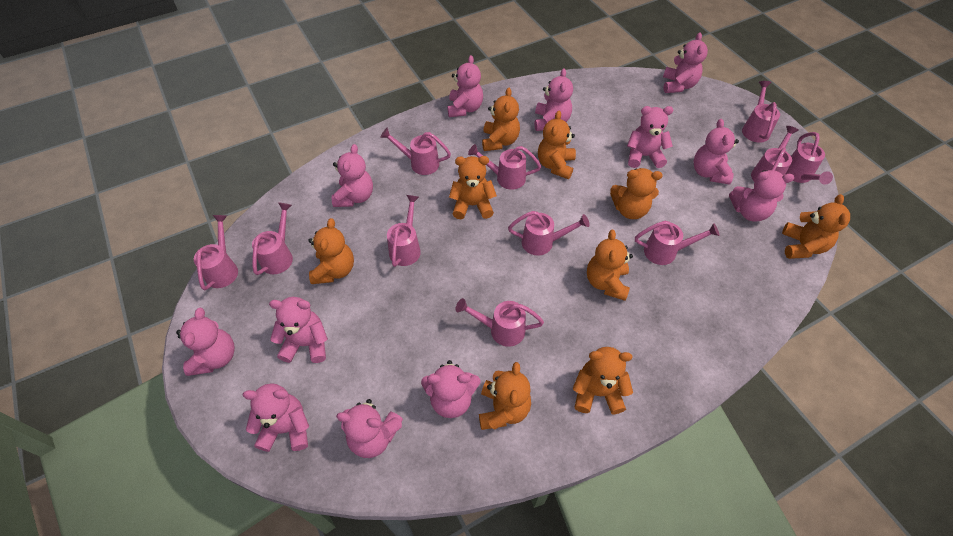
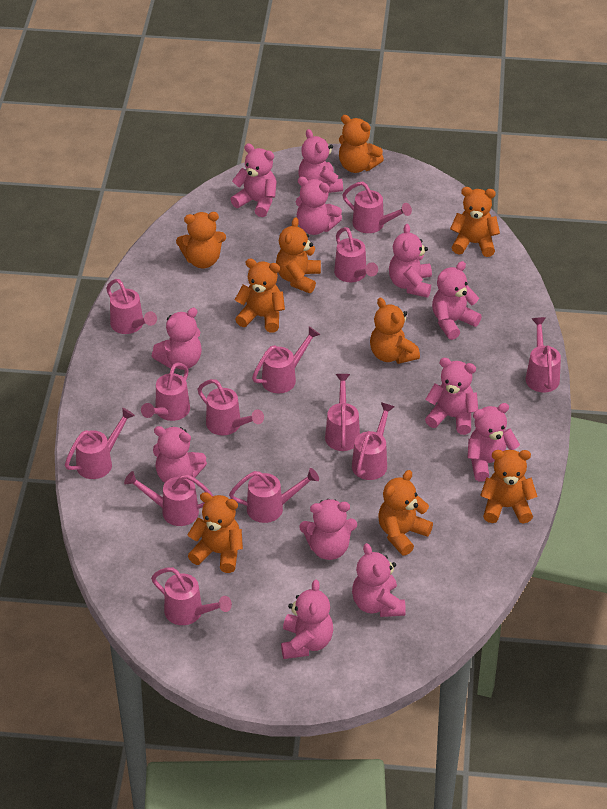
pink watering can: 11 -> 13

